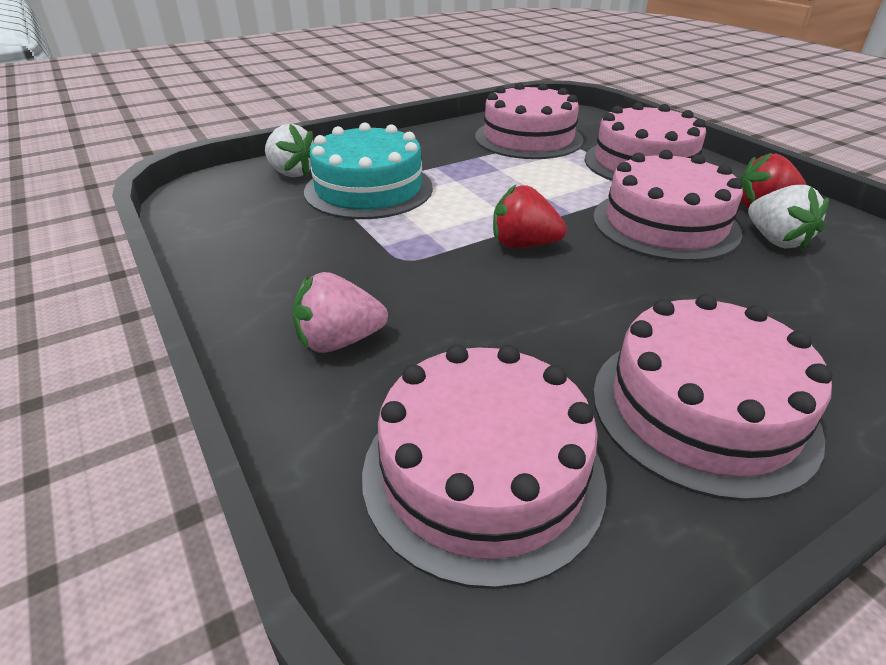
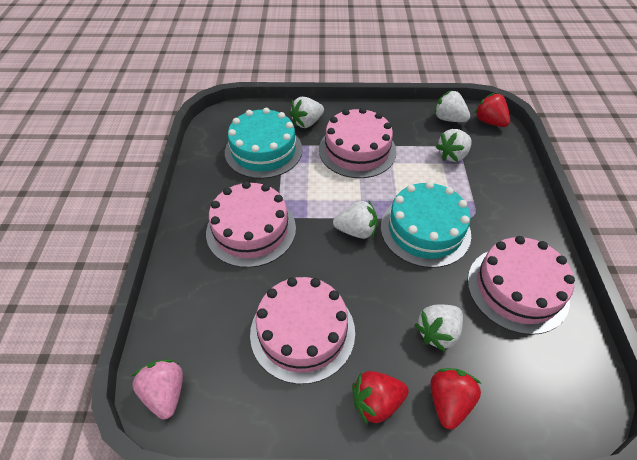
pink cake: 5 -> 4
red strawberry: 2 -> 3
turquoise cake: 1 -> 2
white strawberry: 2 -> 5

